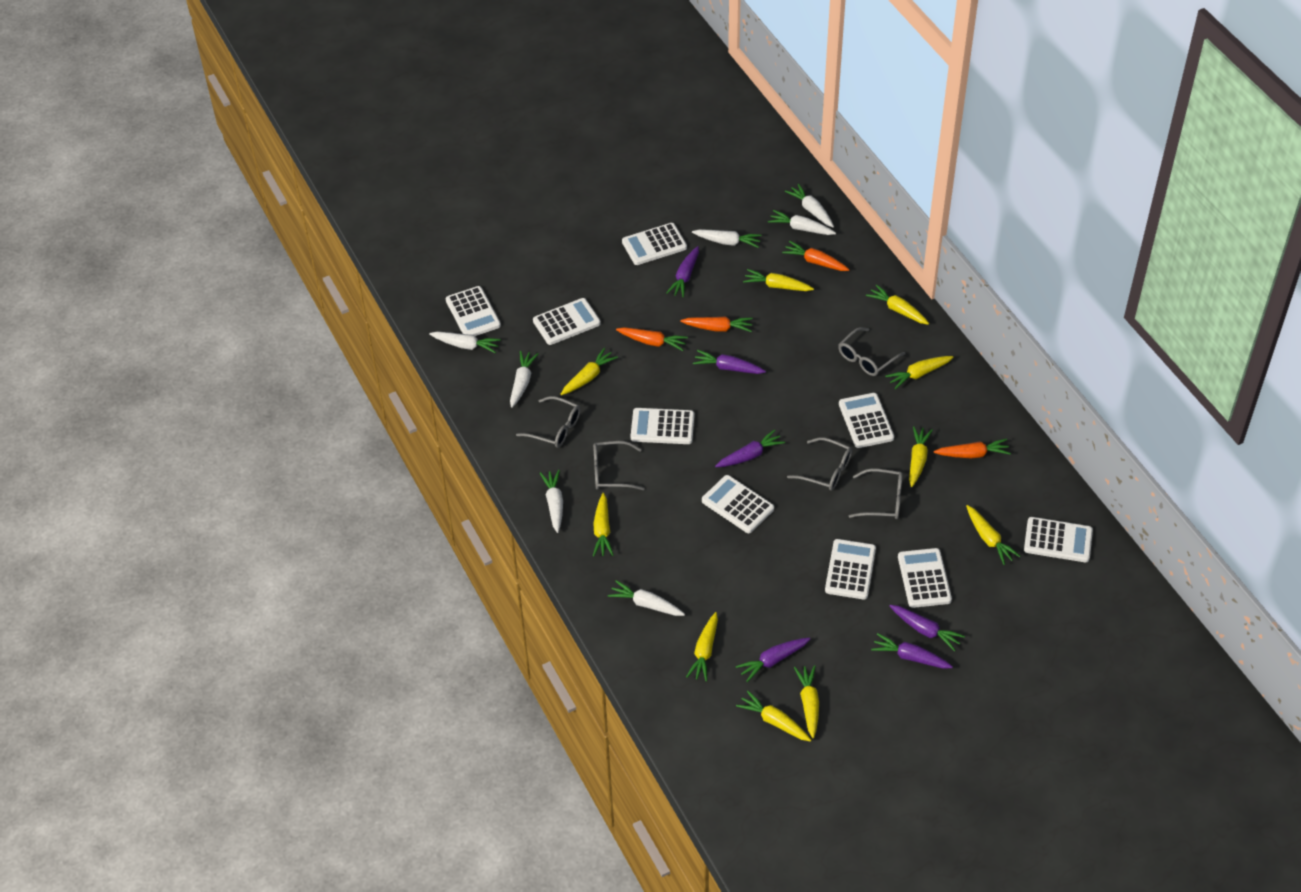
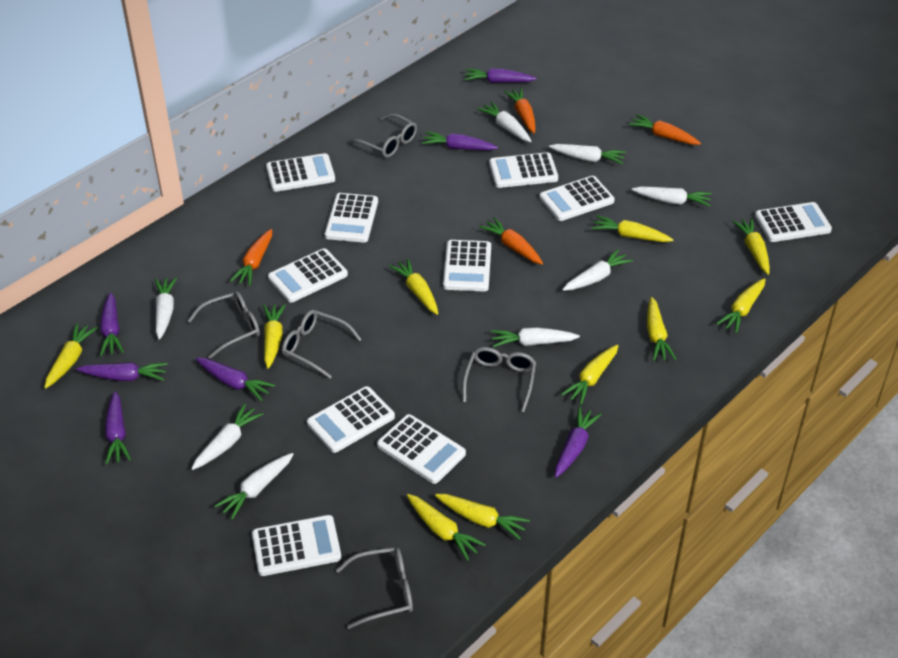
purple carrot: 6 -> 7
white calculator: 9 -> 10
white carrot: 7 -> 8

